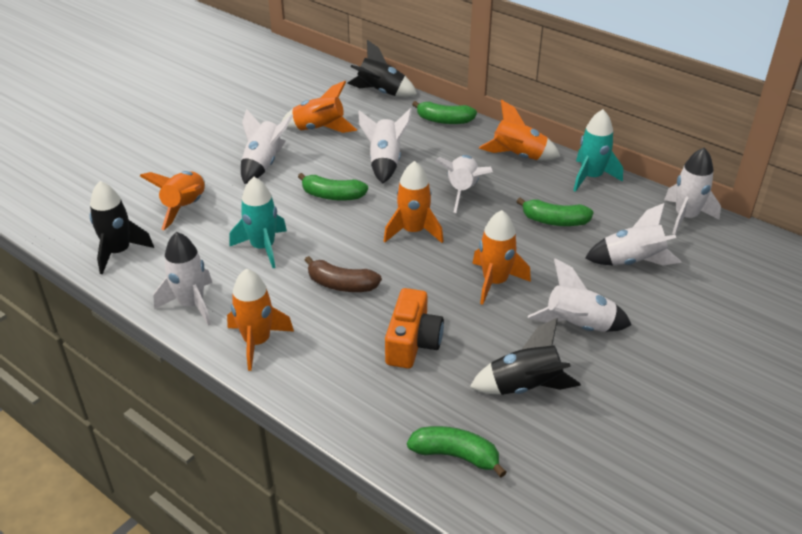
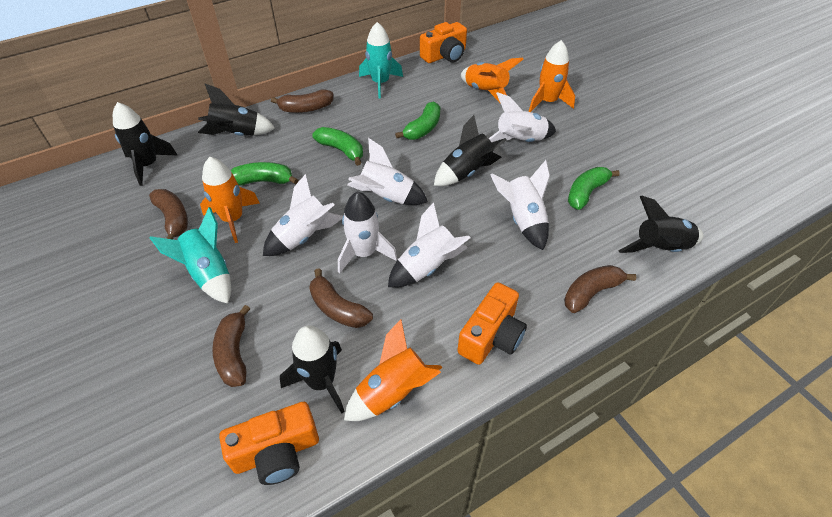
black rocket: 3 -> 5
brown banana: 1 -> 5
orange camera: 1 -> 3
orange rocket: 6 -> 4
white rocket: 7 -> 6

